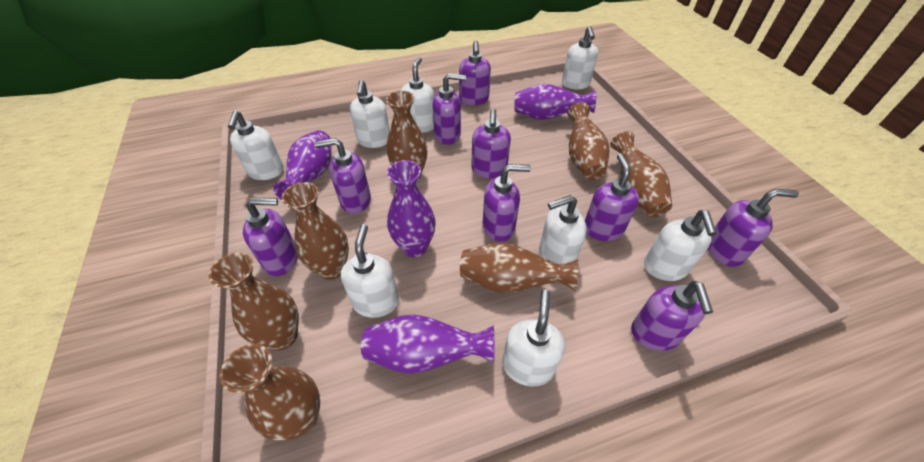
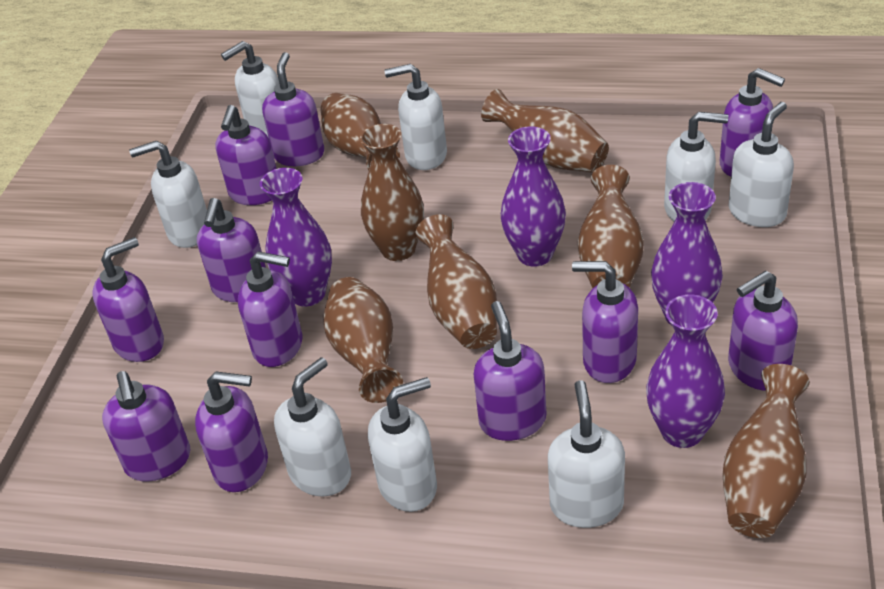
purple soap dispenser: 9 -> 11

